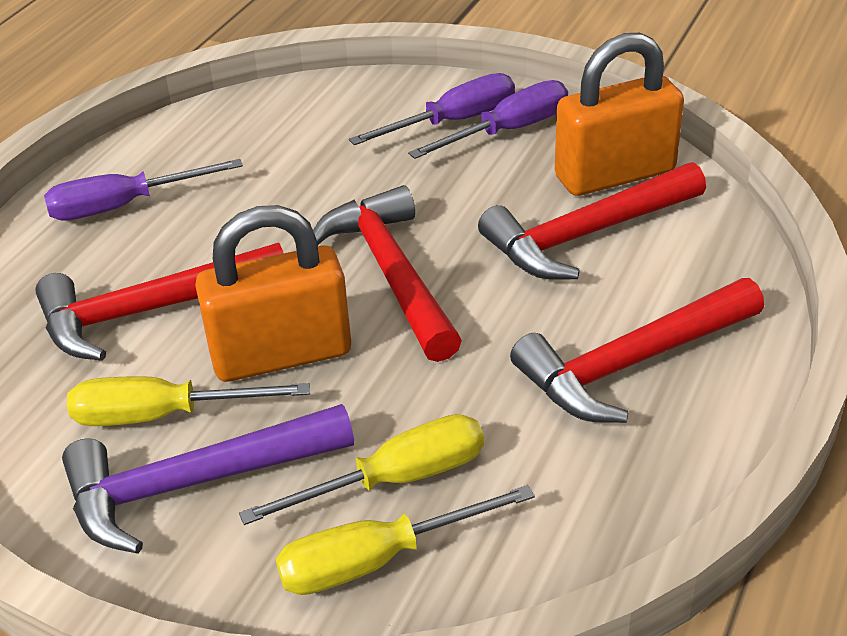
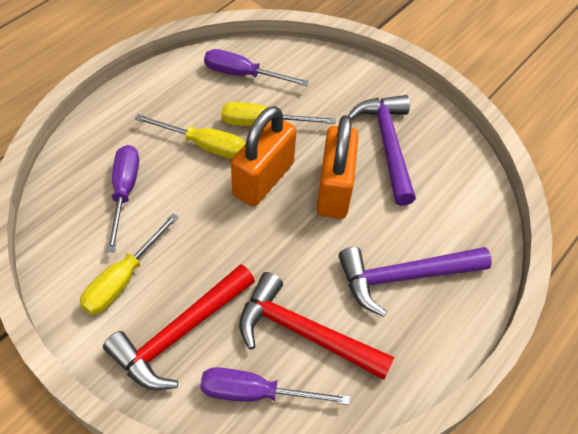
purple hammer: 1 -> 2
red hammer: 4 -> 2

